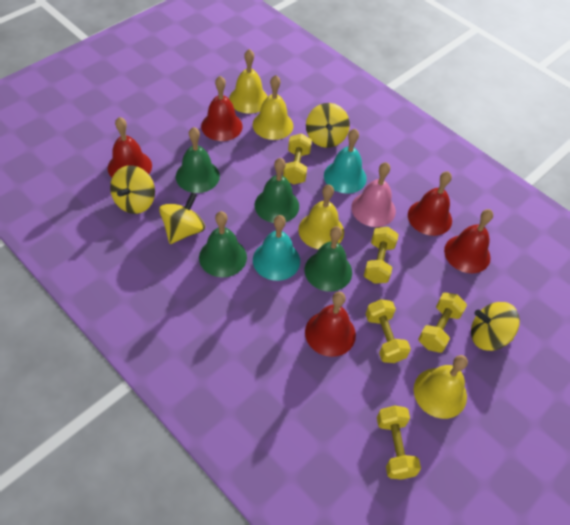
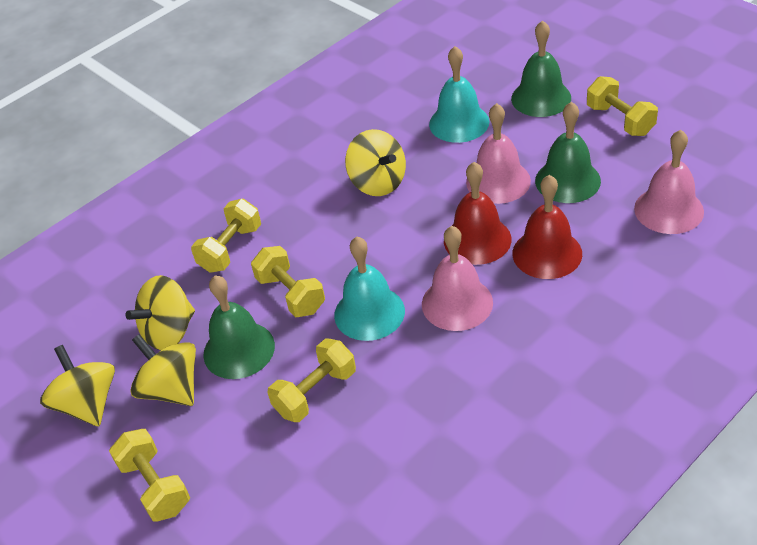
green bell: 4 -> 3
pink bell: 1 -> 3
red bell: 5 -> 2
yellow bell: 4 -> 0

